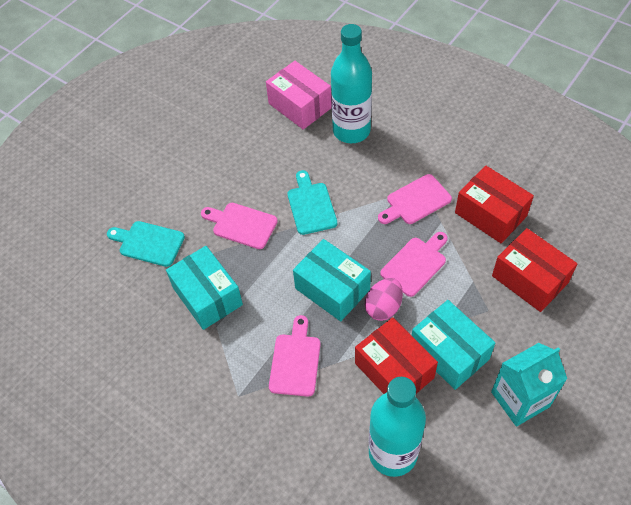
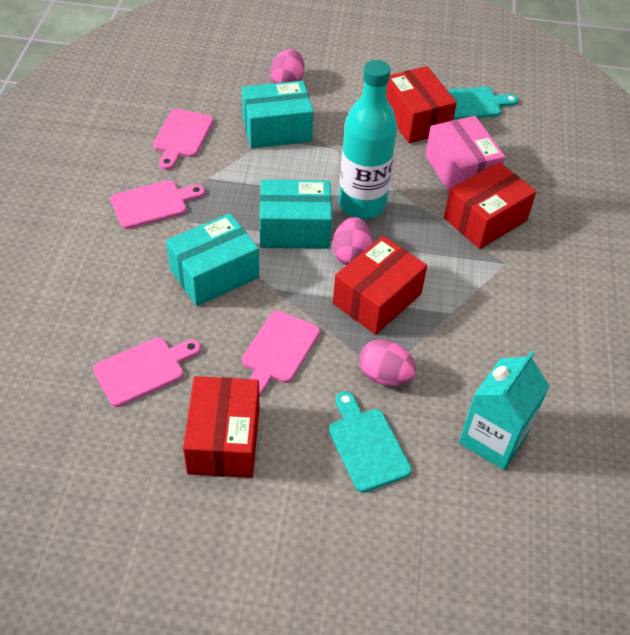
pink egg: 1 -> 3
red box: 3 -> 4
turquoise bottle: 2 -> 1

